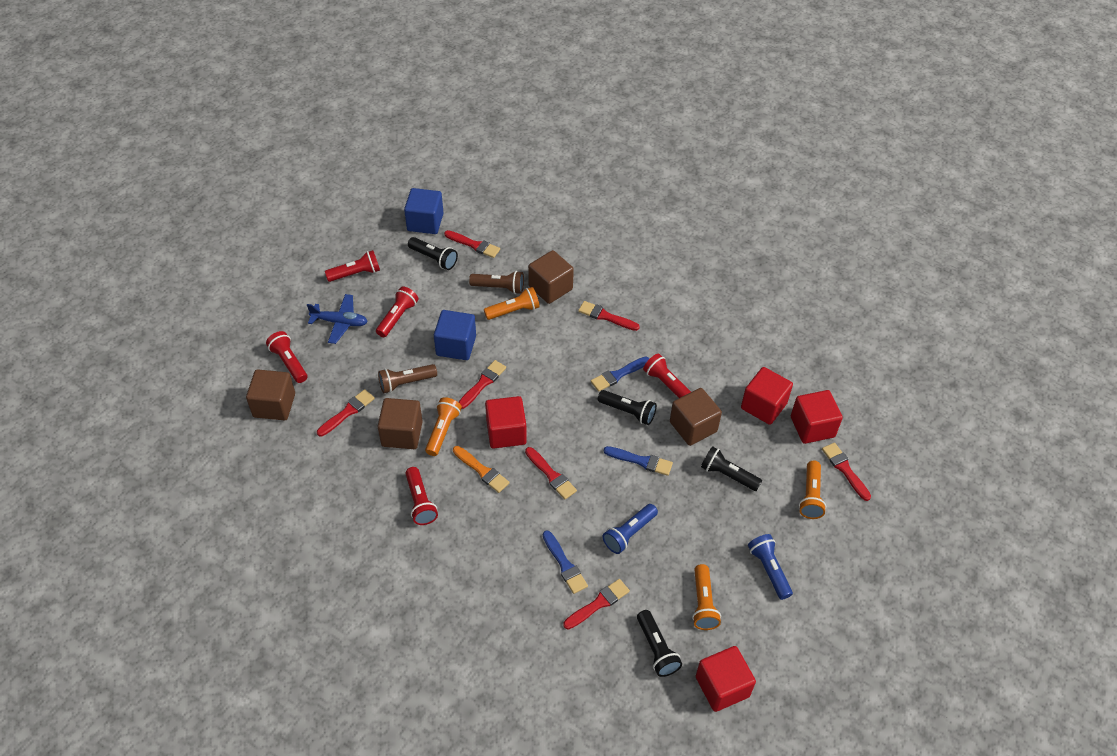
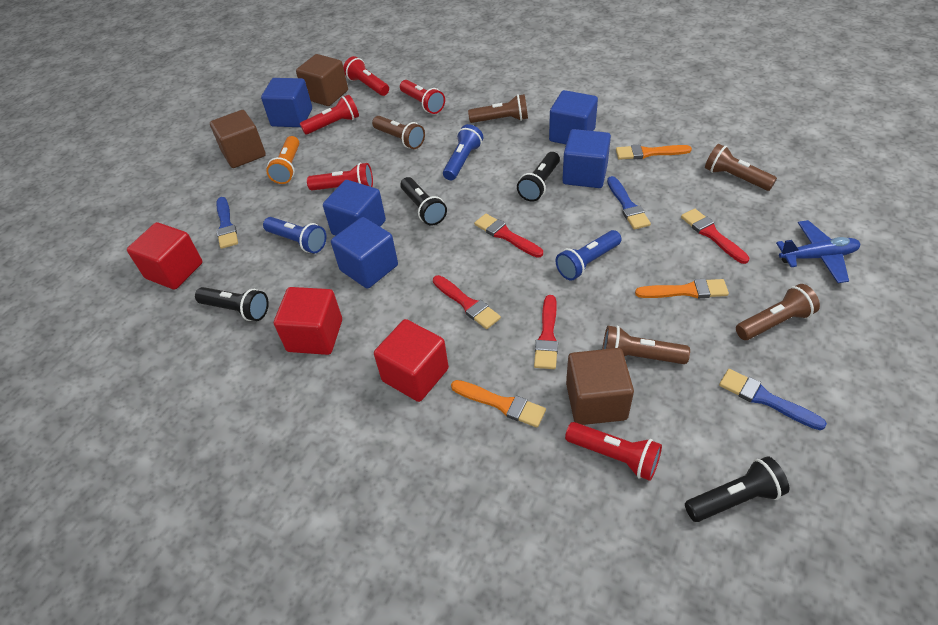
blue cube: 2 -> 5
blue flashlight: 2 -> 3
brown cube: 4 -> 3
brown flashlight: 2 -> 5
orange brush: 1 -> 3
orange flashlight: 4 -> 1
red brush: 7 -> 4
red cube: 4 -> 3

